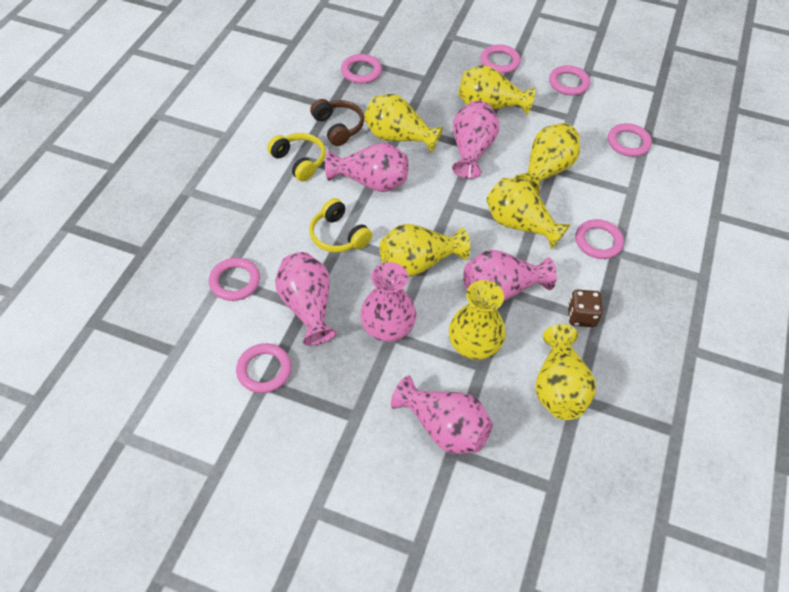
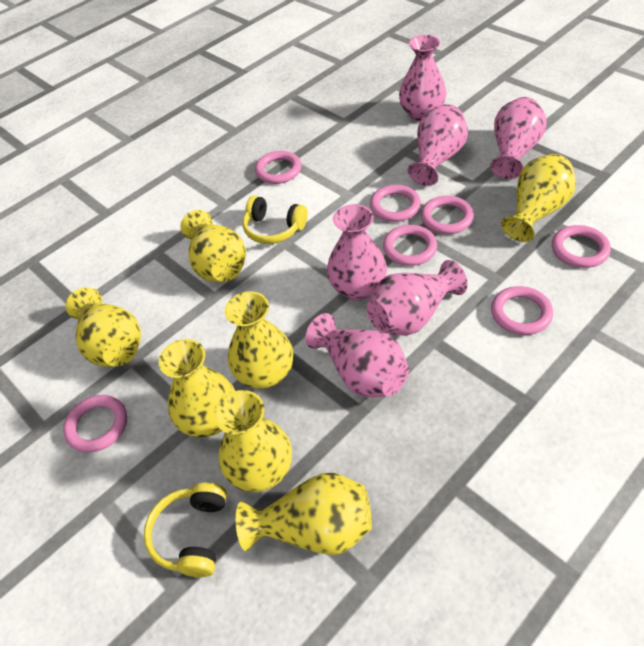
brown dice: 1 -> 0
brown headphones: 1 -> 0

